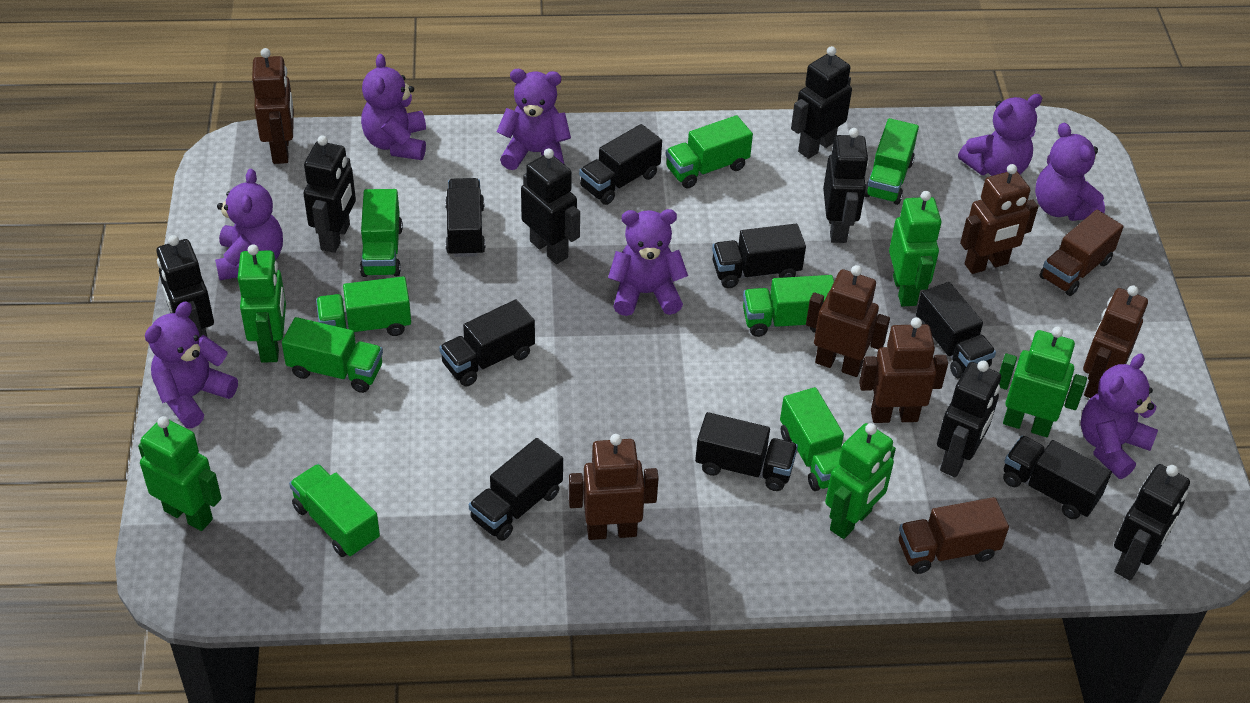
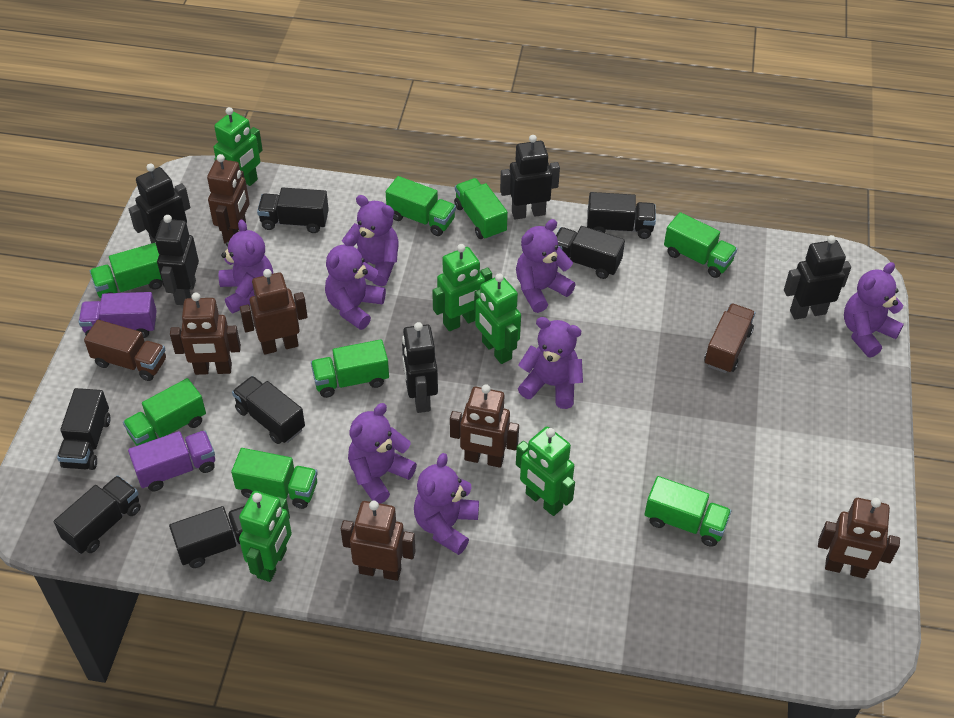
black robot: 7 -> 5
black truck: 8 -> 7
purple truck: 0 -> 2

